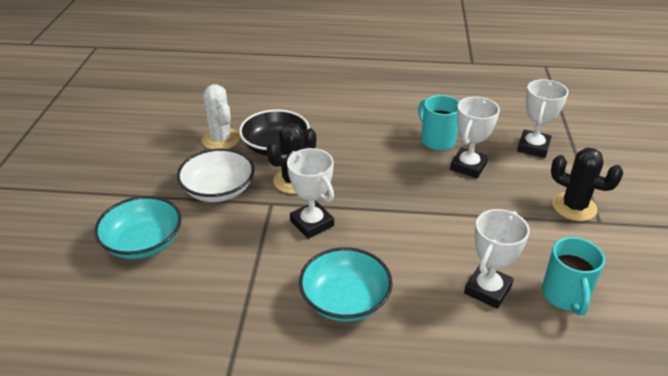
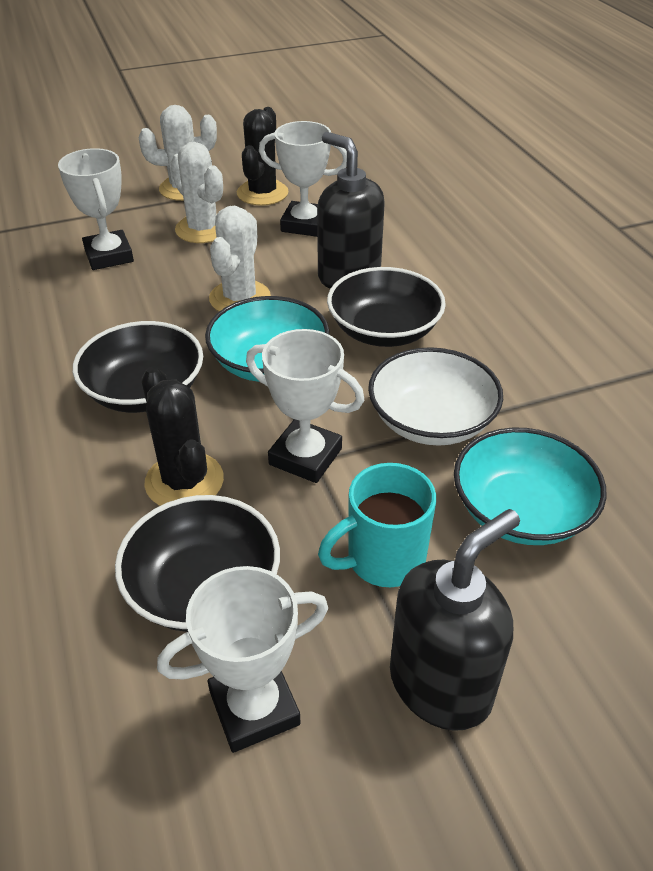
black bowl: 1 -> 3
black soap dispenser: 0 -> 2
turquoise mug: 2 -> 1
white cactus: 1 -> 3

